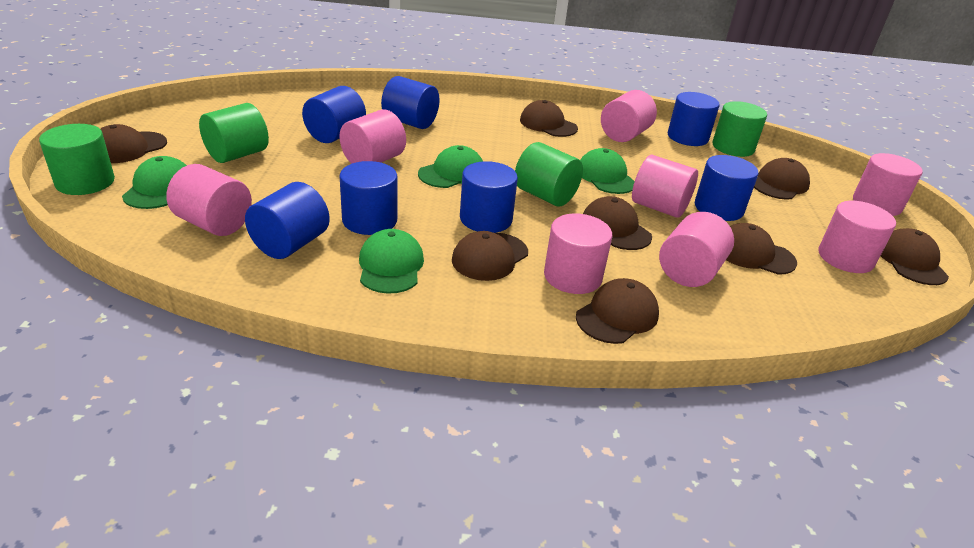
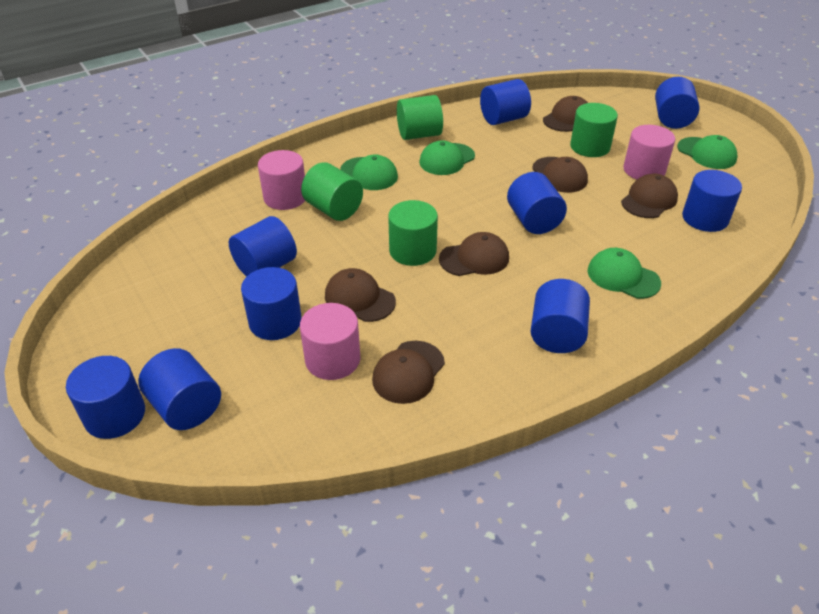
blue cylinder: 7 -> 9
brown cap: 8 -> 6
pink cylinder: 8 -> 3

